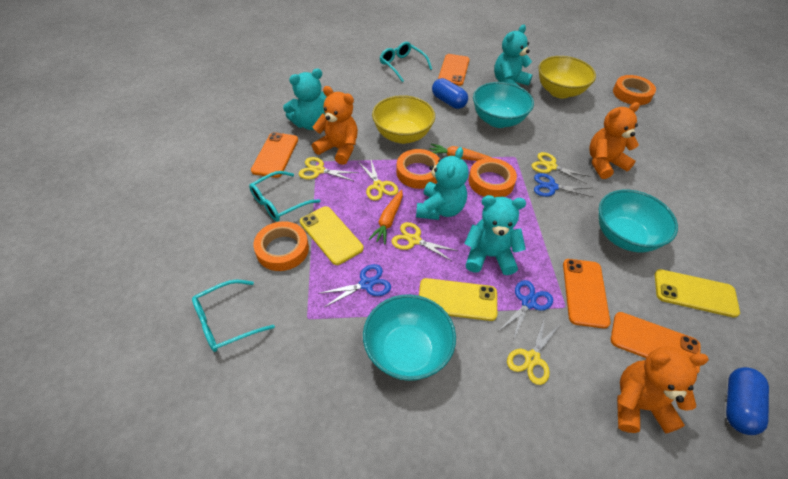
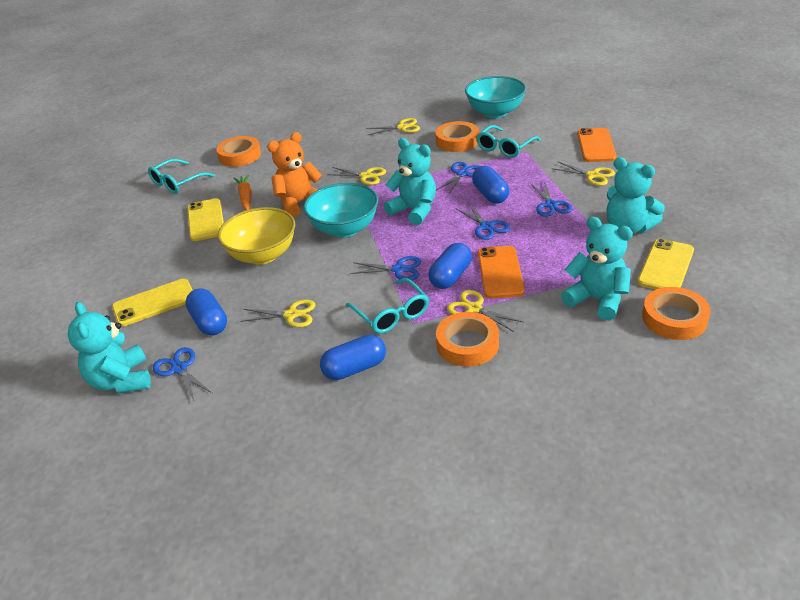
blue capsule: 2 -> 4
blue scissors: 3 -> 5
orange carrot: 2 -> 1
orange phone: 4 -> 2
orange teddy bear: 3 -> 1
turquoise bowl: 3 -> 2
yellow bowl: 2 -> 1

